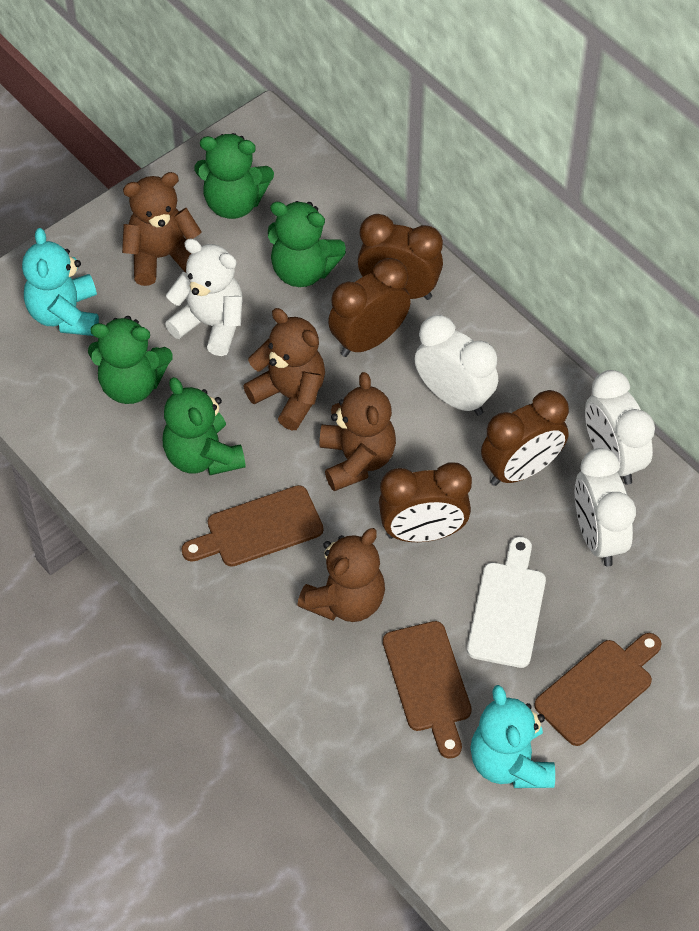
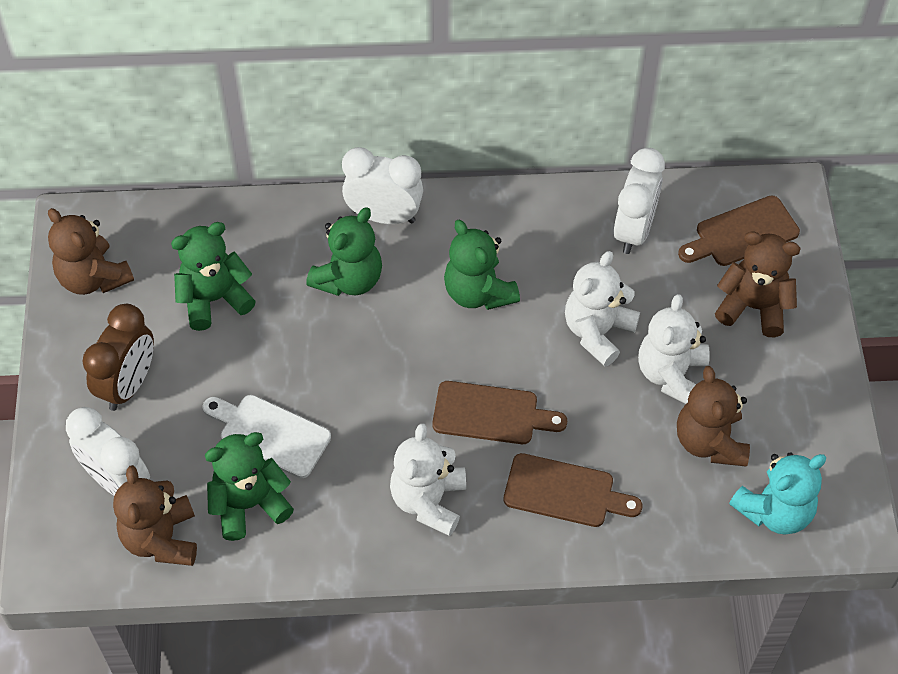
brown clock: 4 -> 1
turquoise teddy bear: 2 -> 1
white teddy bear: 1 -> 3

